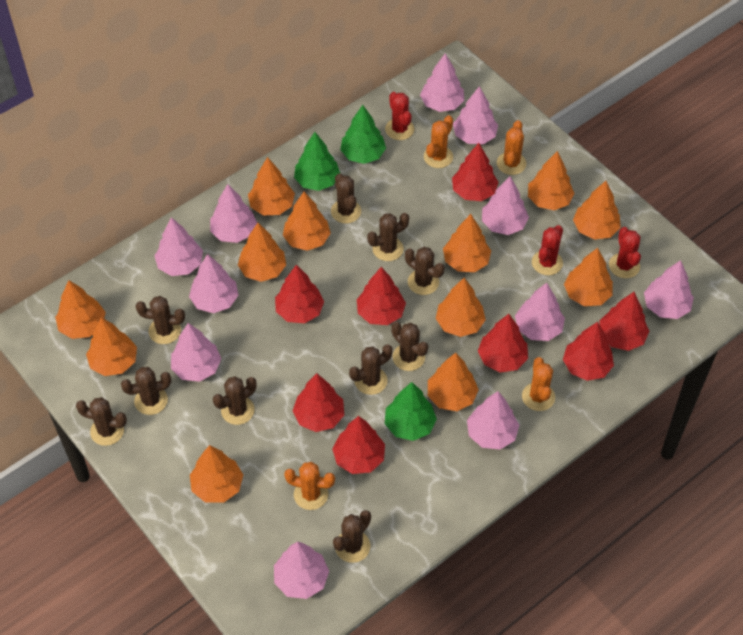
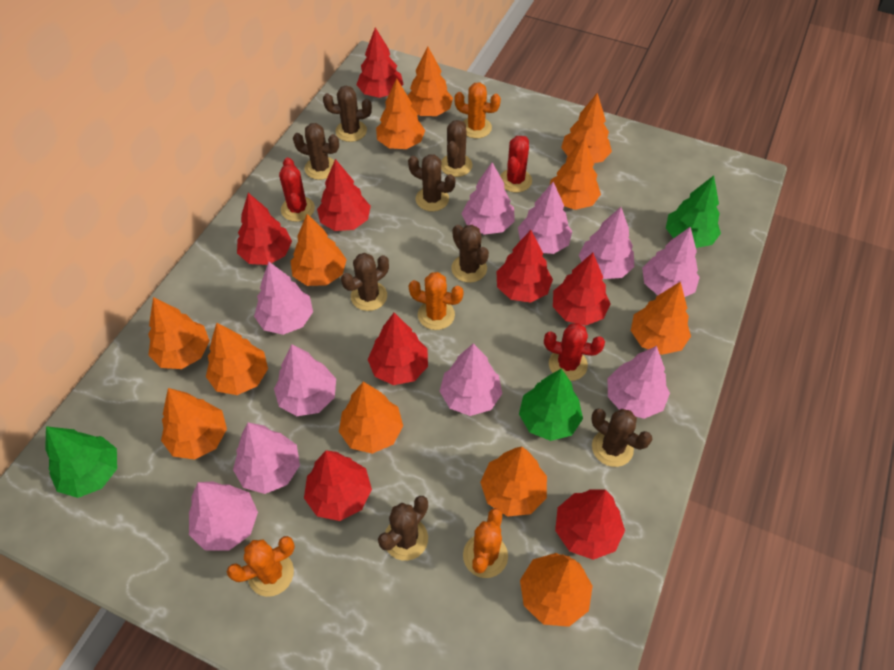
brown cactus: 10 -> 8
pink tree: 11 -> 10

